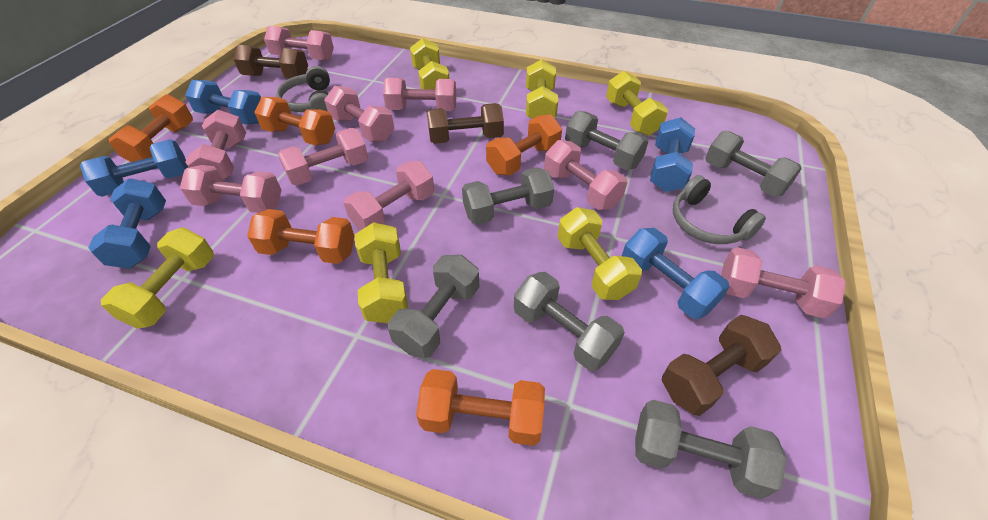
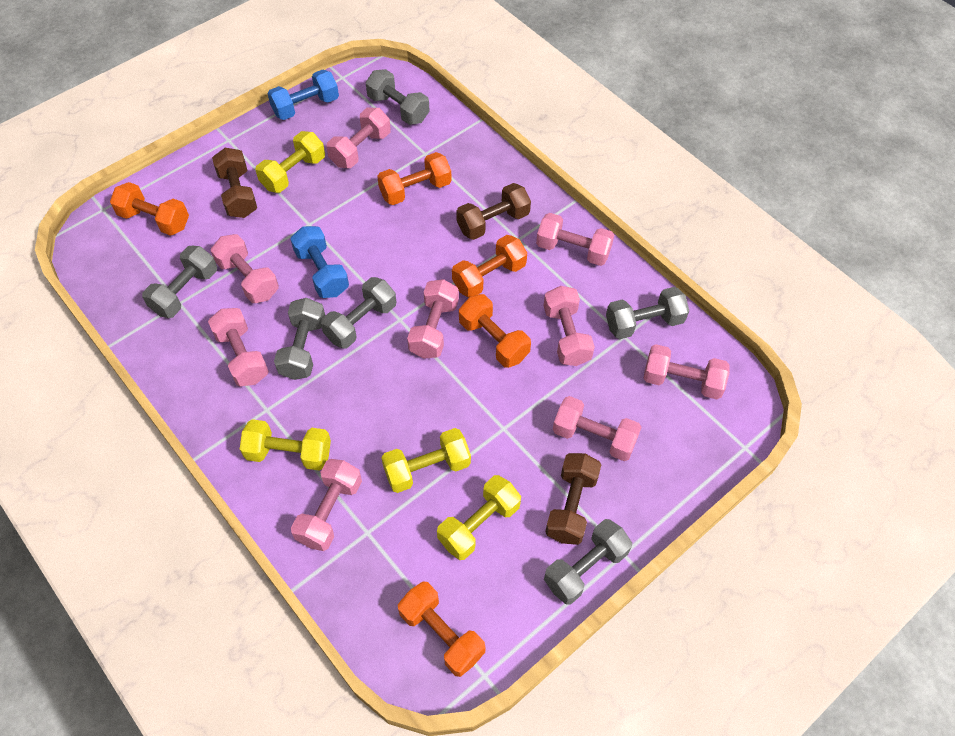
blue dumbbell: 5 -> 2
grey headphones: 2 -> 0
yellow dumbbell: 6 -> 4

